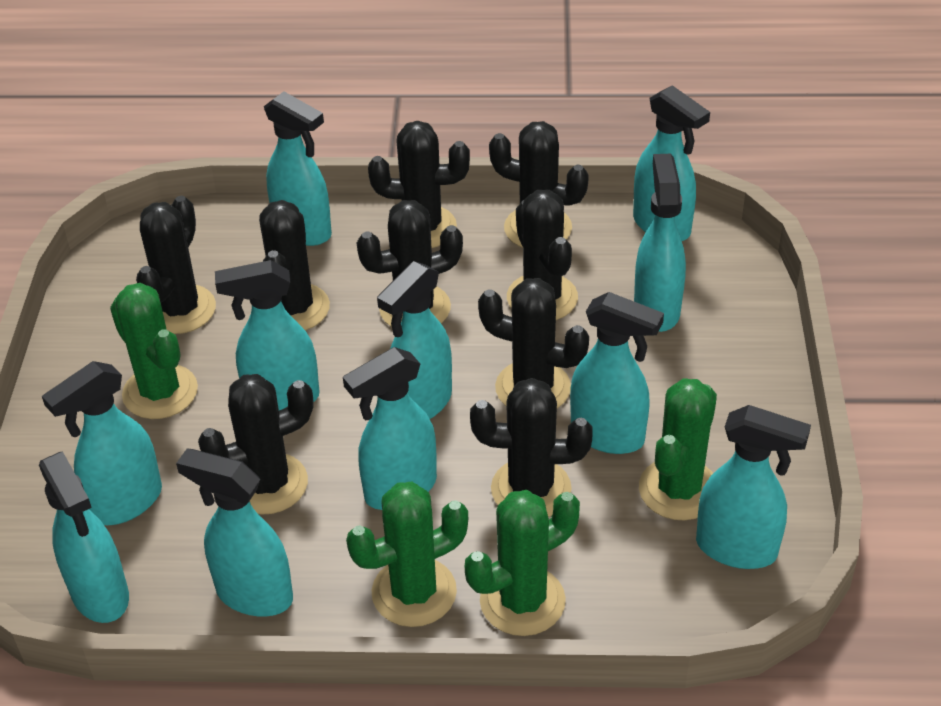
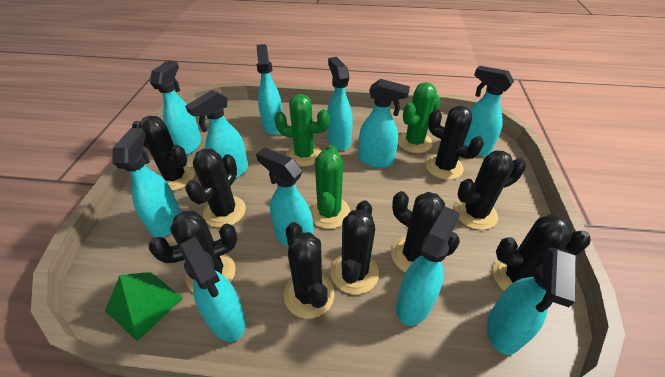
green cactus: 4 -> 3
green pyramid: 0 -> 1

